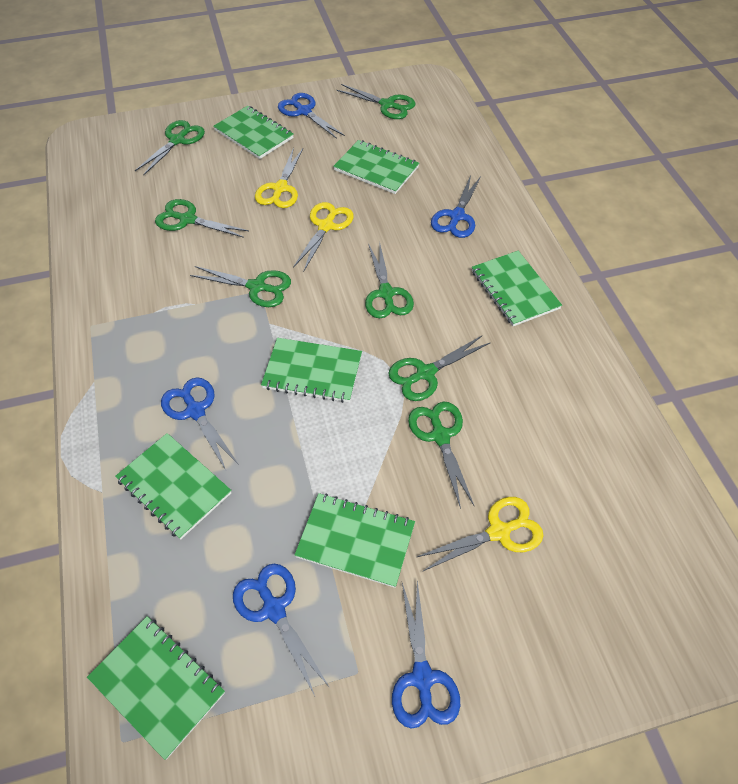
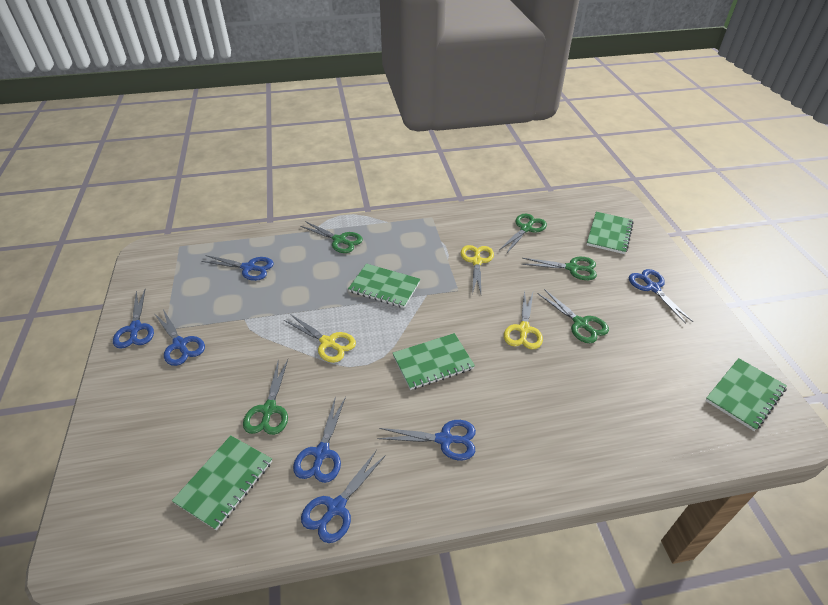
blue scissors: 5 -> 7
green notebook: 7 -> 5
green scissors: 7 -> 5

